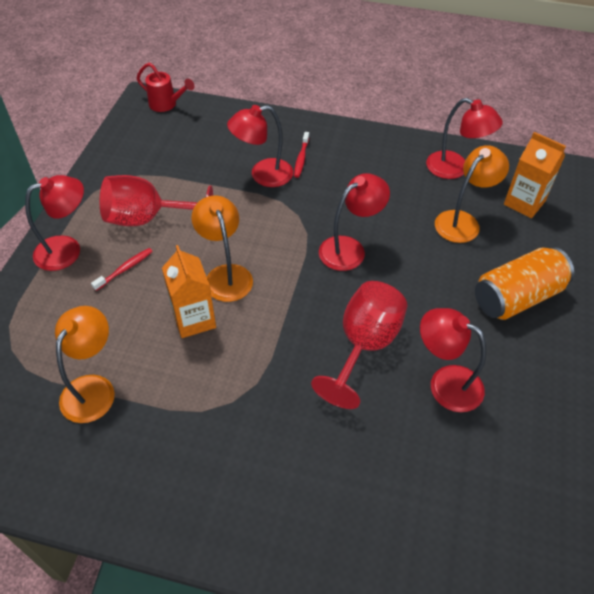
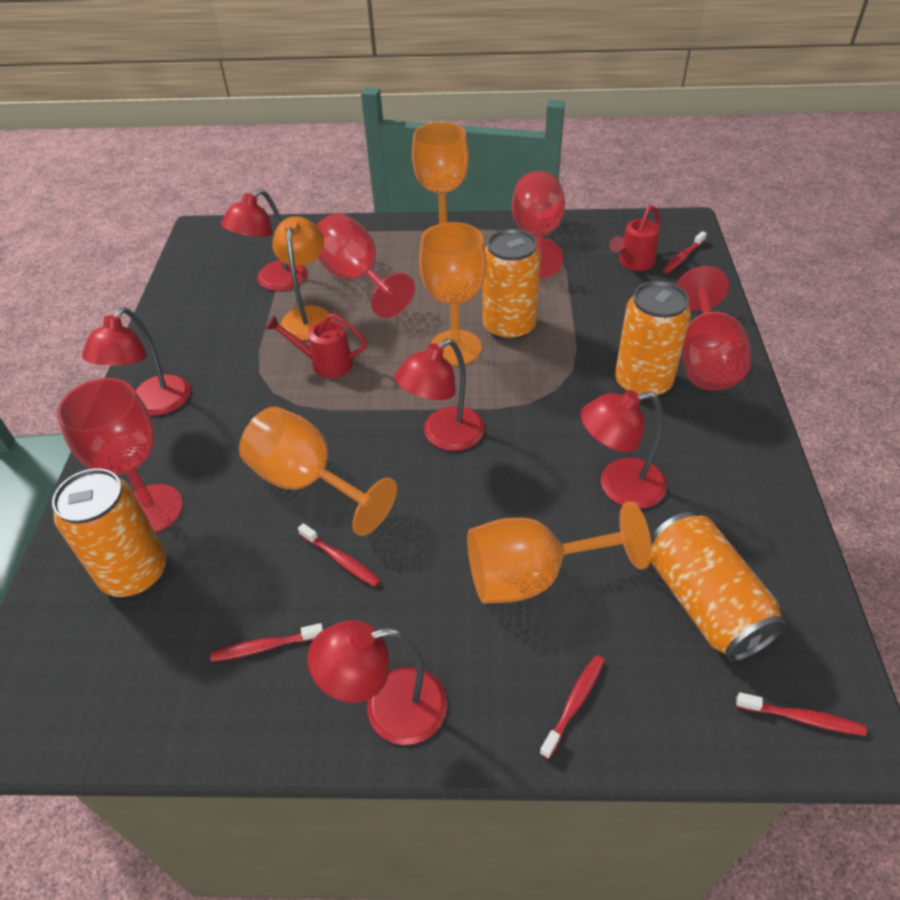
orange can: 1 -> 4
orange carton: 2 -> 0
orange goblet: 0 -> 4
orange lamp: 3 -> 1
red goblet: 2 -> 4
red toothbrush: 2 -> 5
red watering can: 1 -> 2

